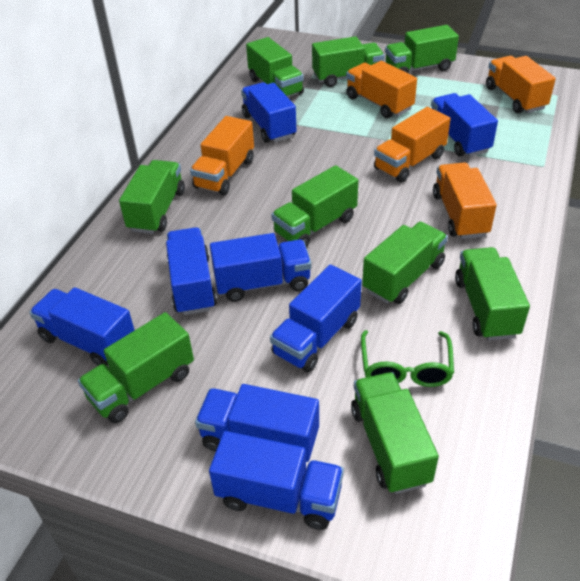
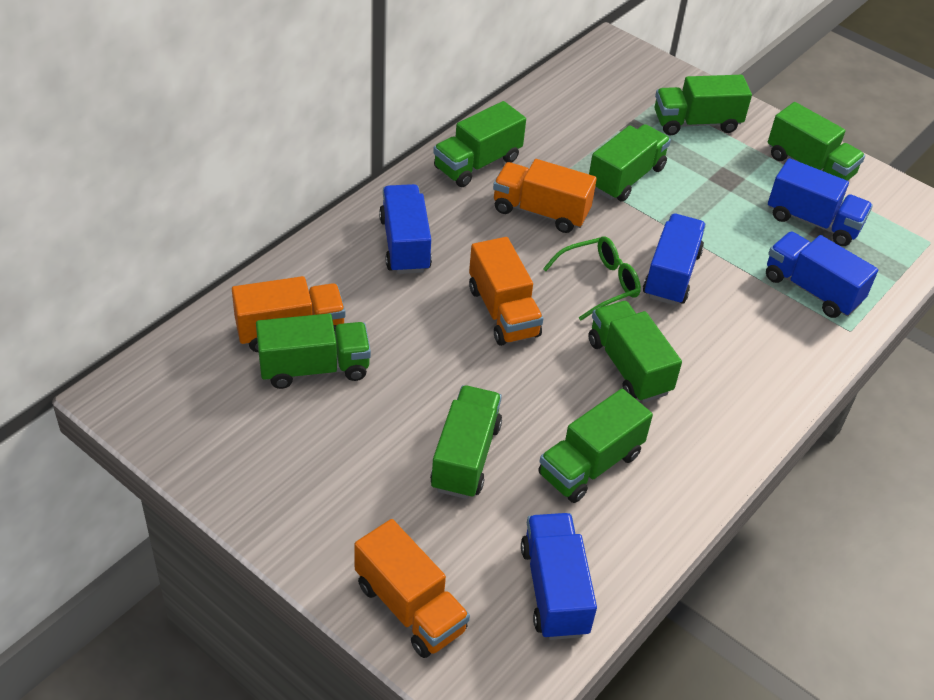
blue truck: 8 -> 5
green truck: 9 -> 8
orange truck: 5 -> 4

